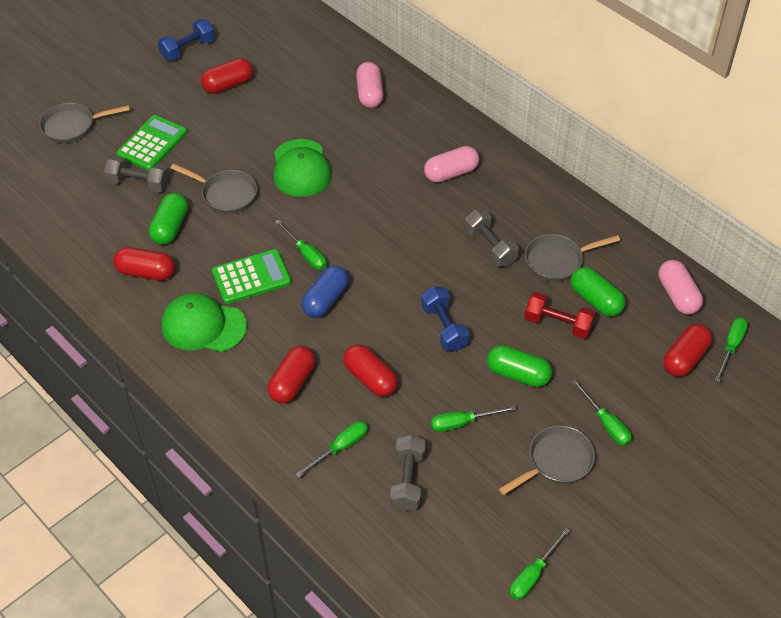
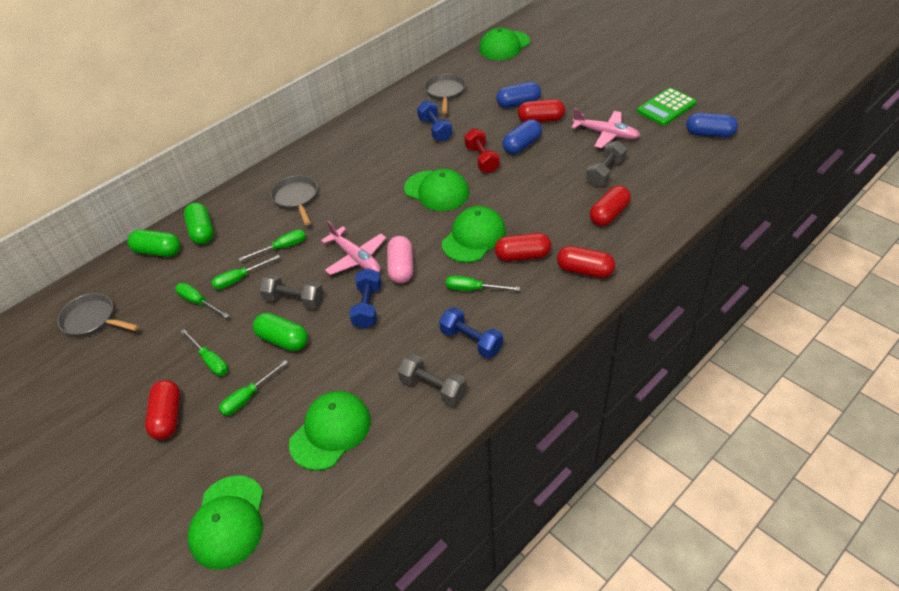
blue capsule: 1 -> 3
blue dumbbell: 2 -> 3
green calculator: 2 -> 1
green cap: 2 -> 5
grey pan: 4 -> 3
pink capsule: 3 -> 1
pink plane: 0 -> 2

